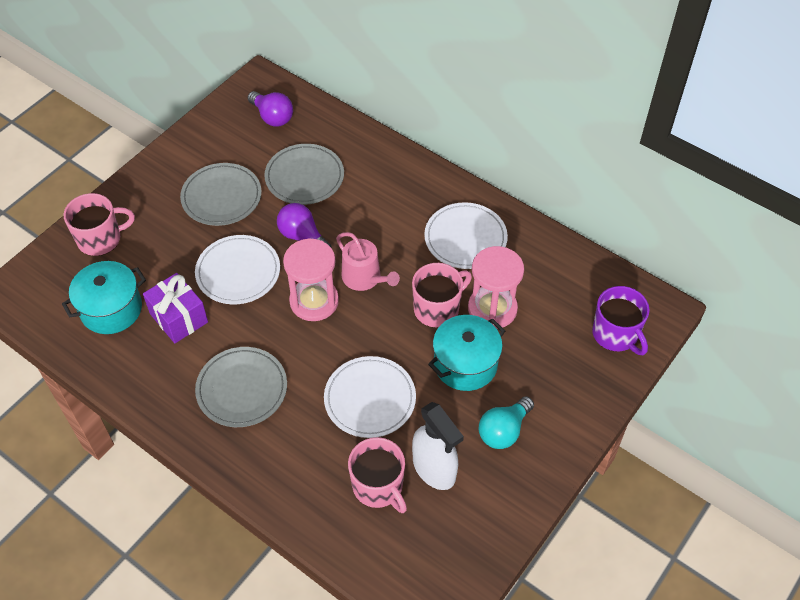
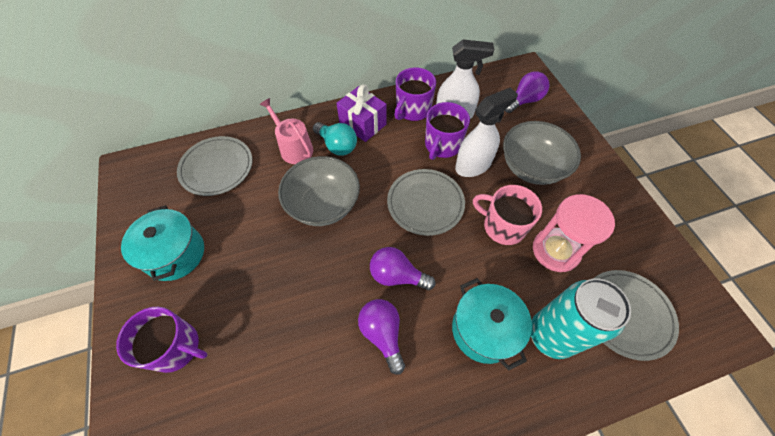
grey bowl: 0 -> 2
pink hourglass: 2 -> 1
pink mug: 3 -> 1
purple light bulb: 2 -> 3
purple mug: 1 -> 3
turquoise can: 0 -> 1
white plate: 3 -> 0
white spray bottle: 1 -> 2

